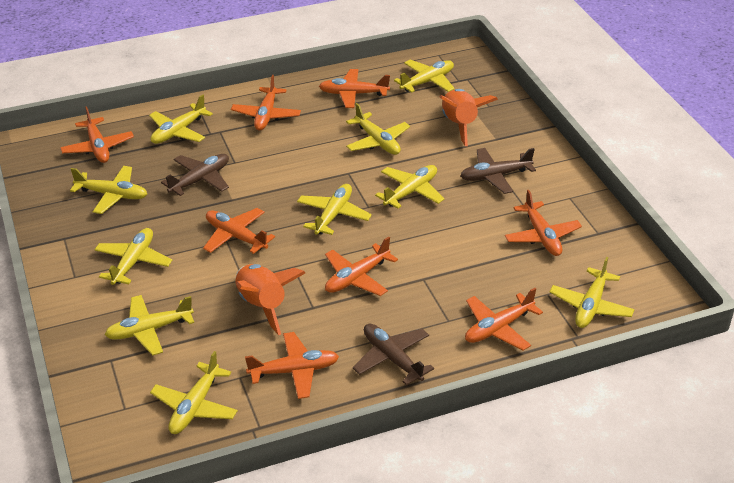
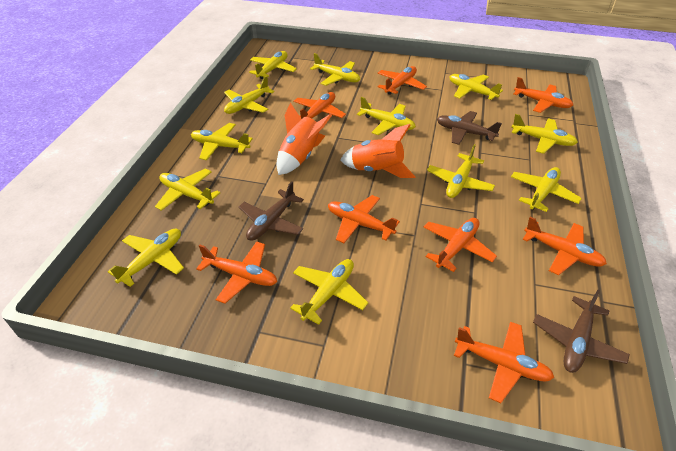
yellow plane: 10 -> 12

